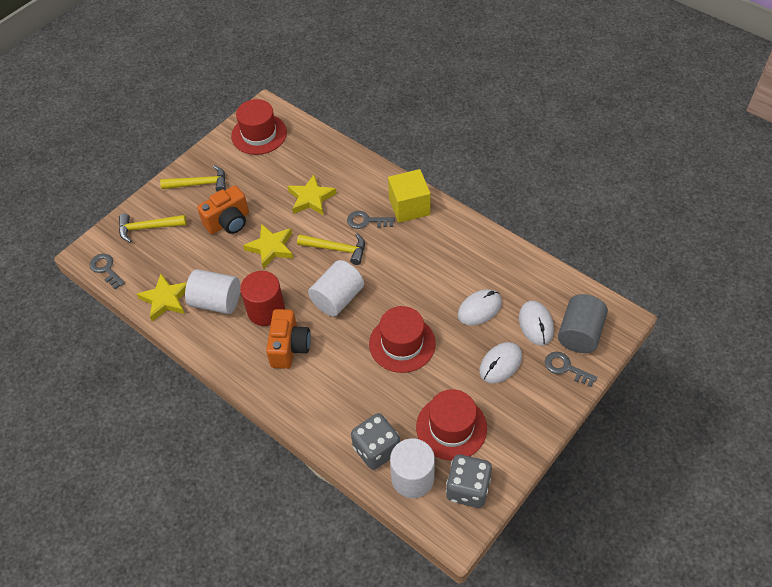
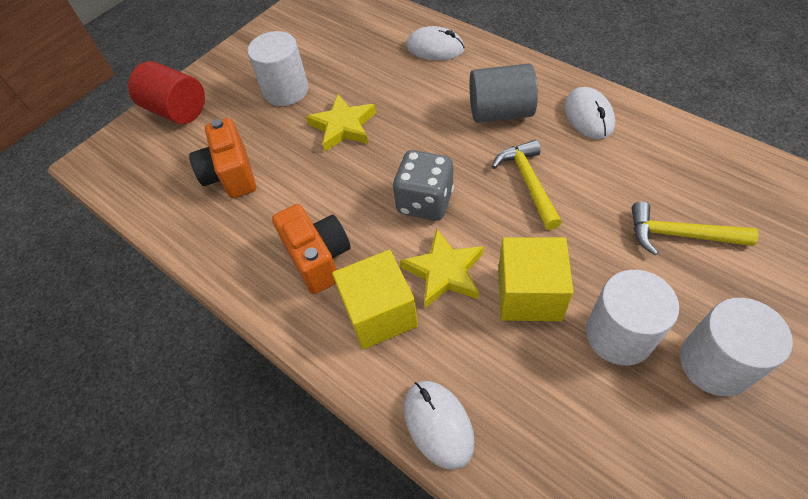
grey dice: 2 -> 1
grey key: 3 -> 0
red hat: 3 -> 0
yellow cube: 1 -> 2
yellow hammer: 3 -> 2
yellow star: 3 -> 2

